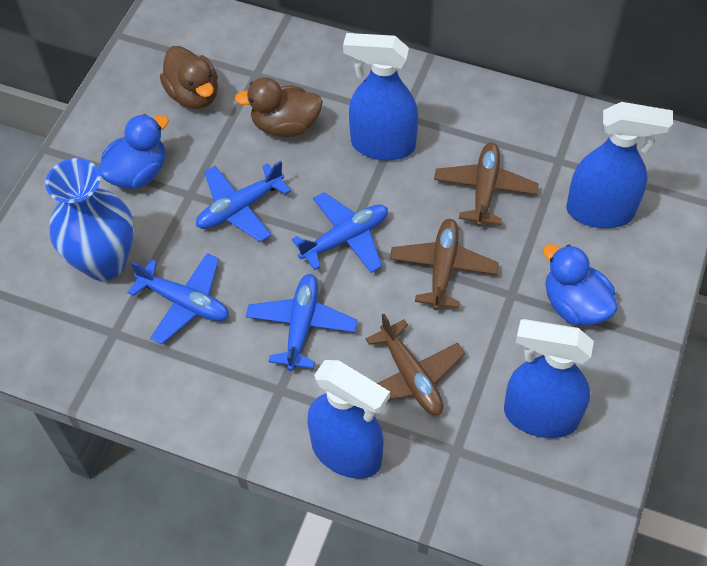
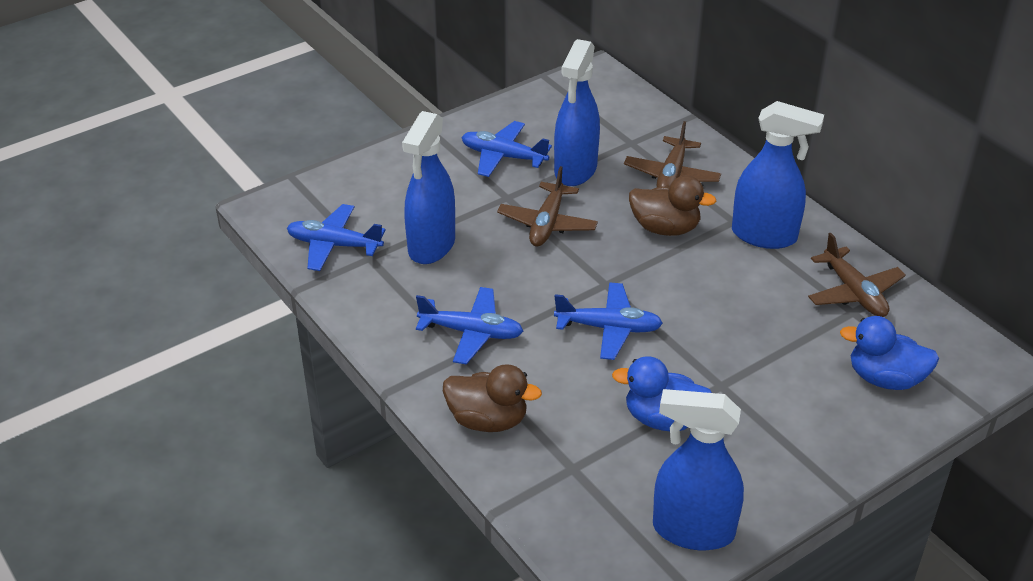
blue vase: 1 -> 0

